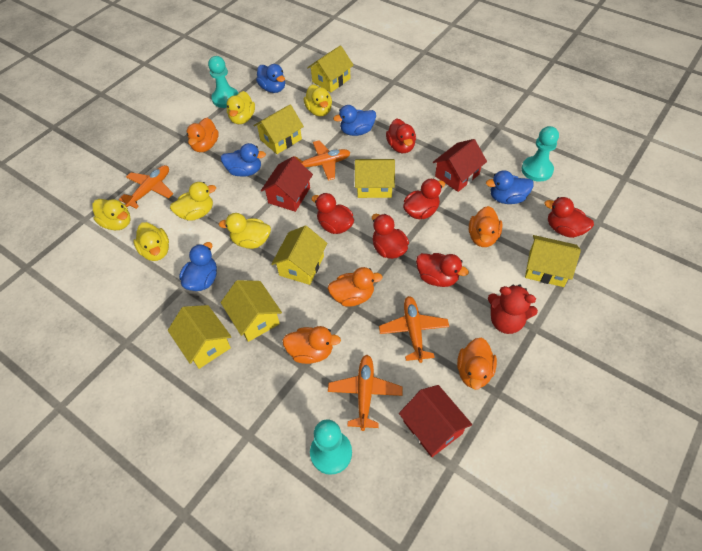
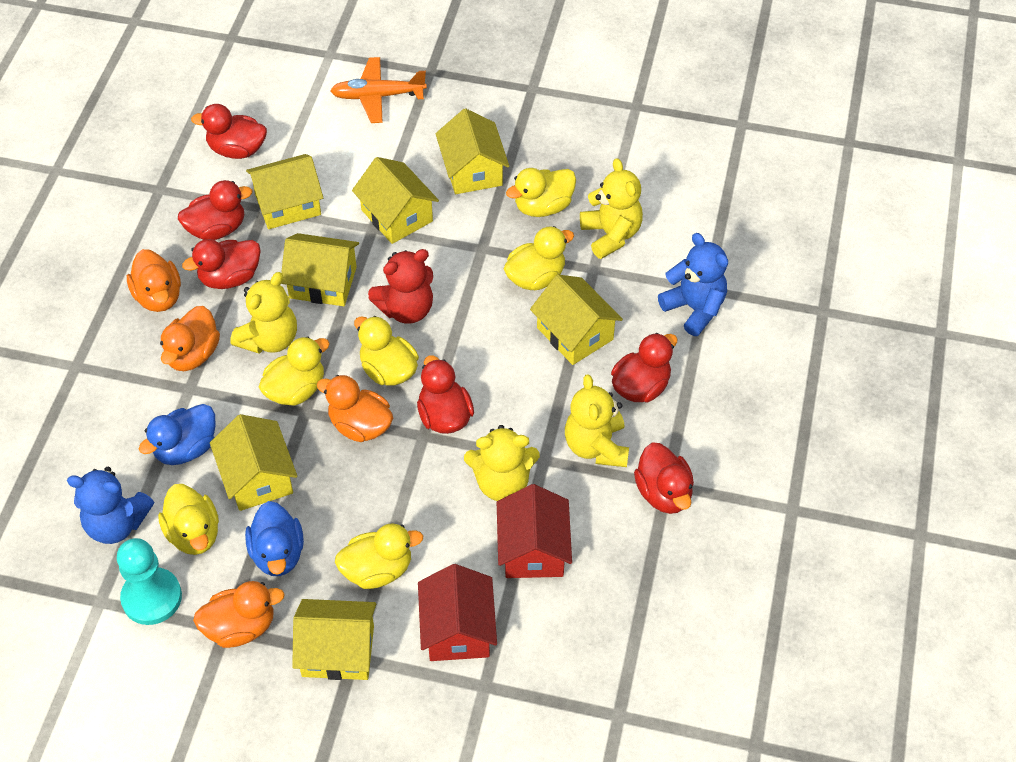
blue duck: 5 -> 2
blue teddy bear: 0 -> 2
orange duck: 5 -> 4
orange plane: 4 -> 1
red house: 3 -> 2
turquoise pawn: 3 -> 1
yellow teddy bear: 0 -> 4

